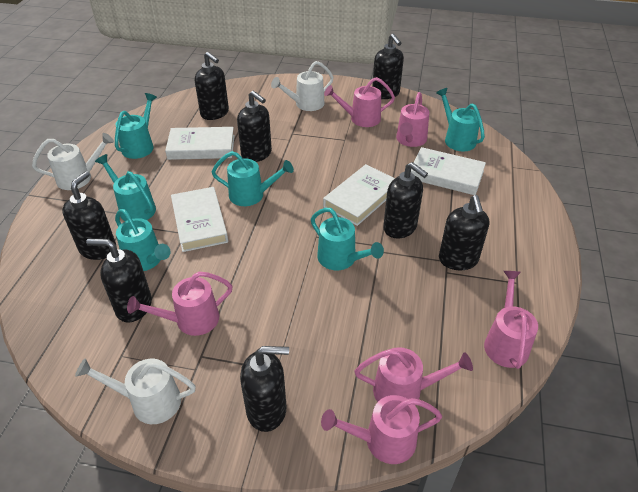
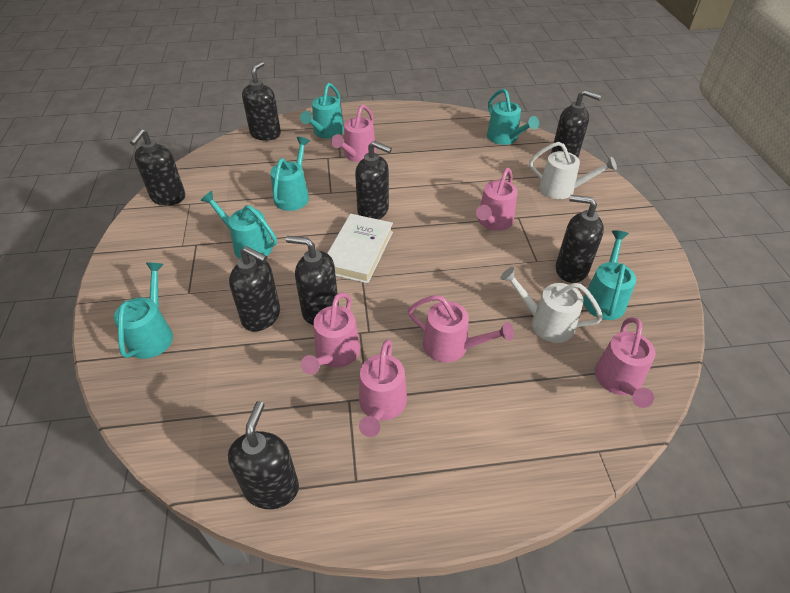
white book: 4 -> 1
white watering can: 3 -> 2

